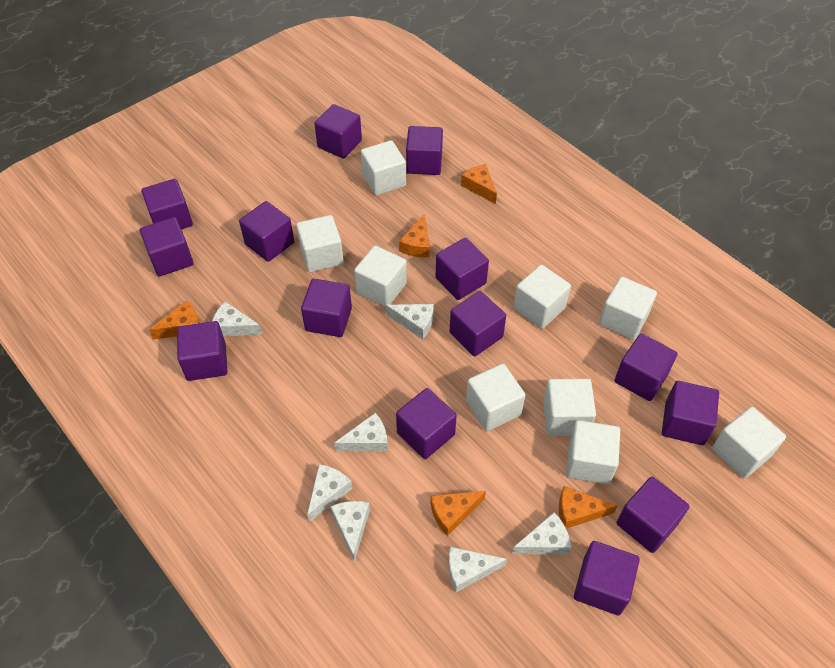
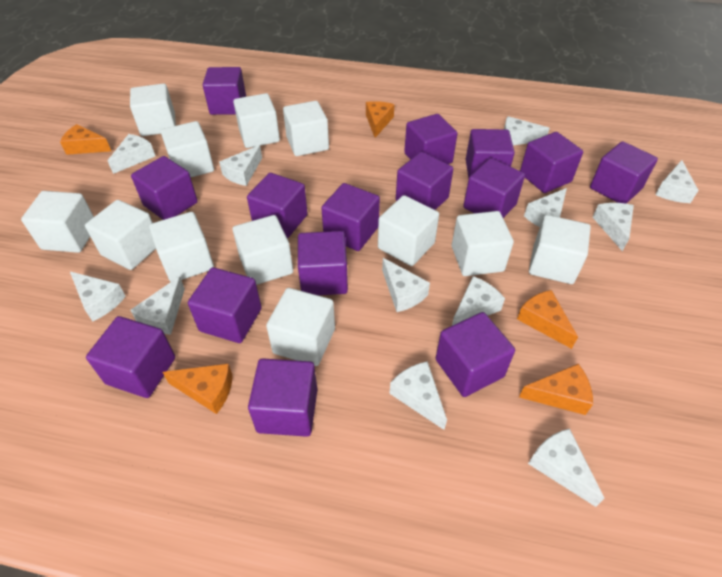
purple cube: 14 -> 15
white cheese: 7 -> 12
white cube: 9 -> 12

